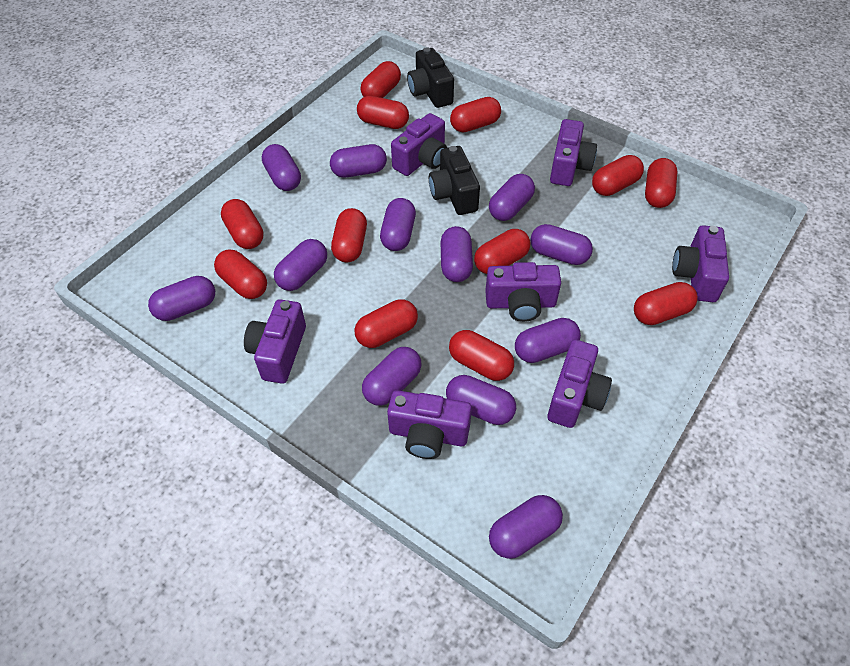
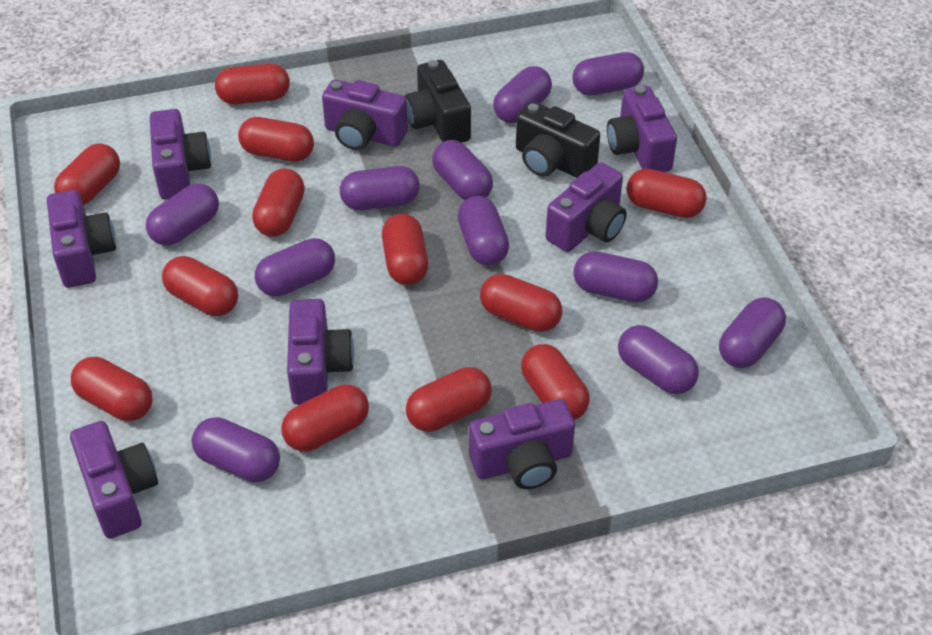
purple camera: 7 -> 8
purple capsule: 12 -> 11

